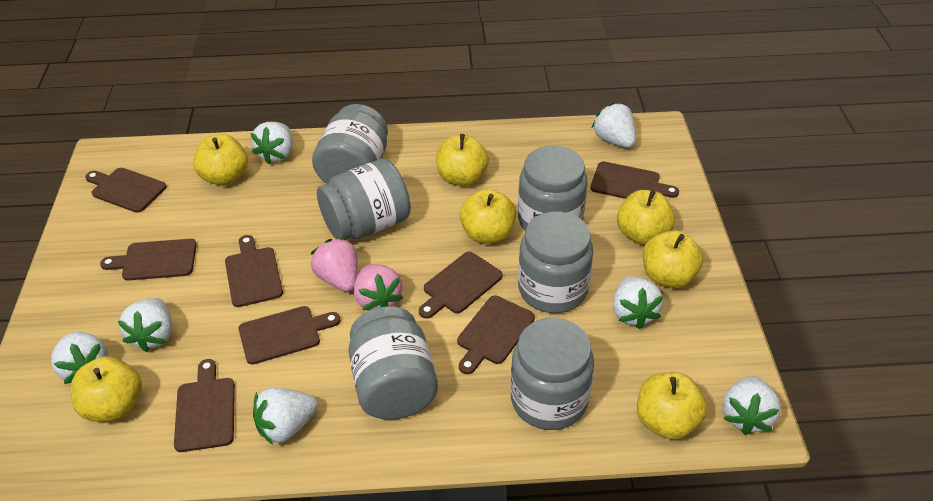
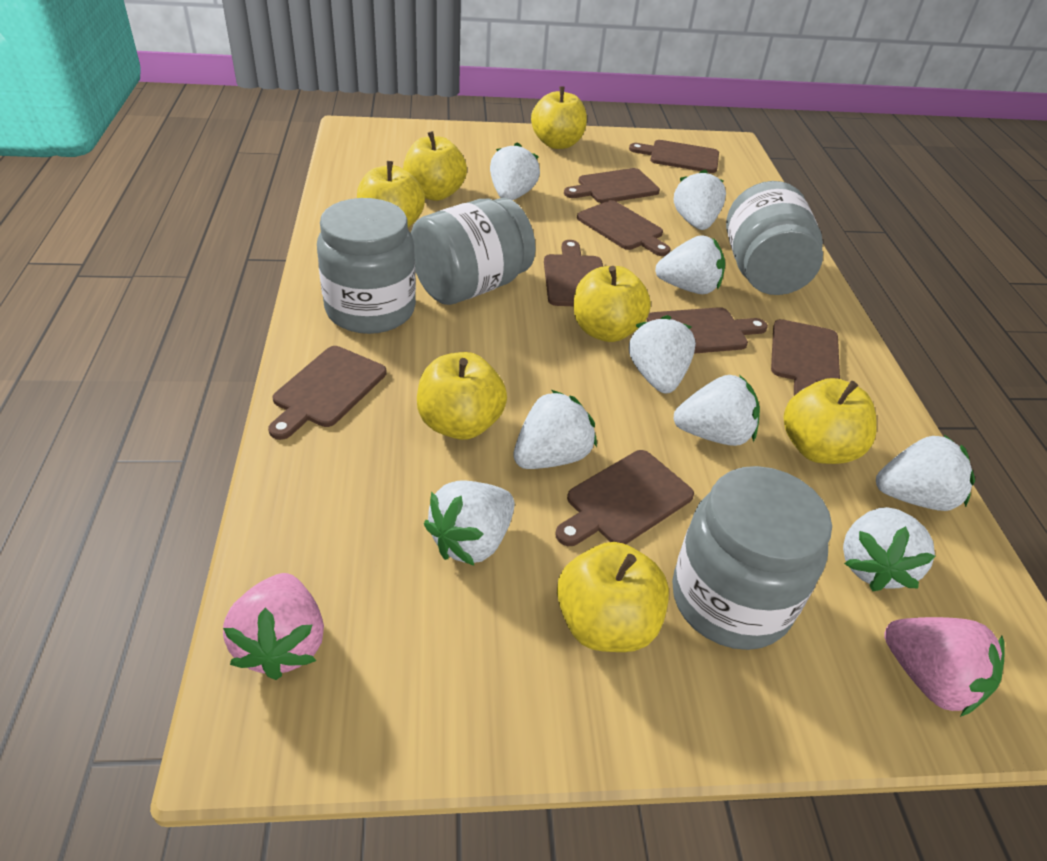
grey jar: 6 -> 4
white strawberry: 7 -> 9

